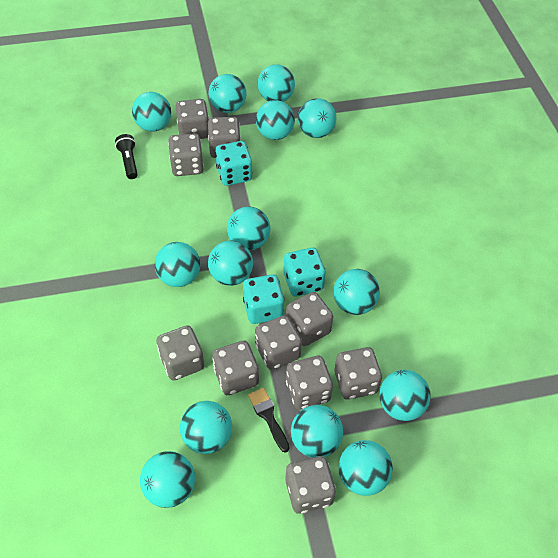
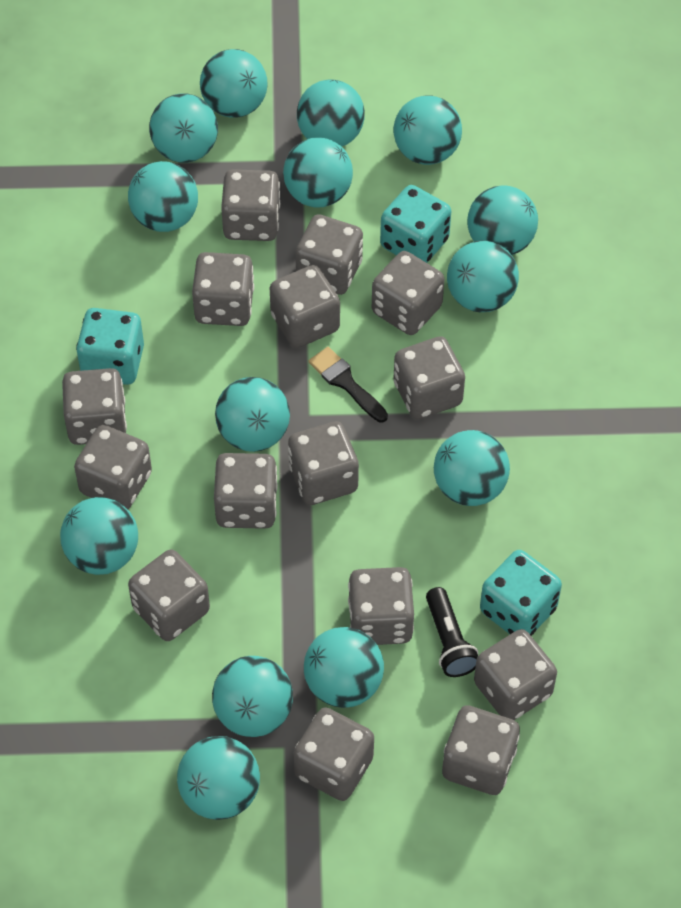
grey dice: 10 -> 15

